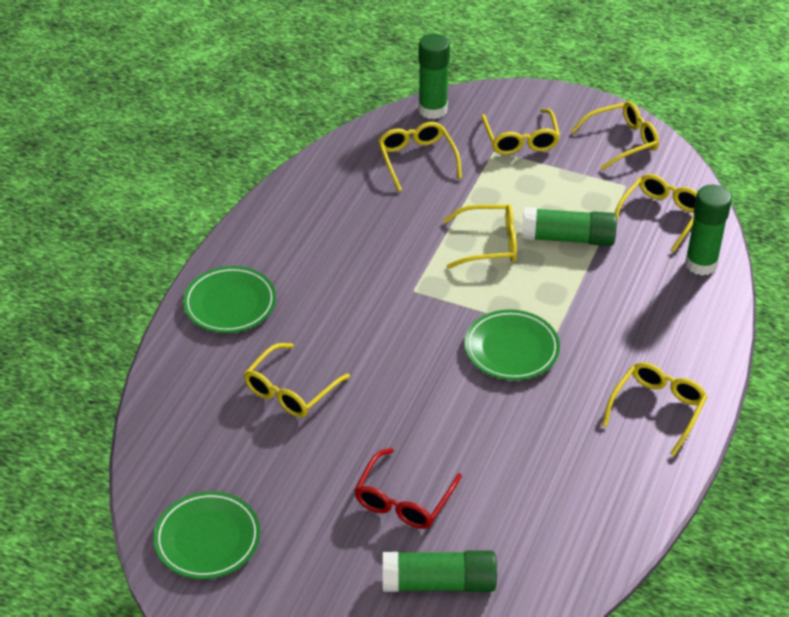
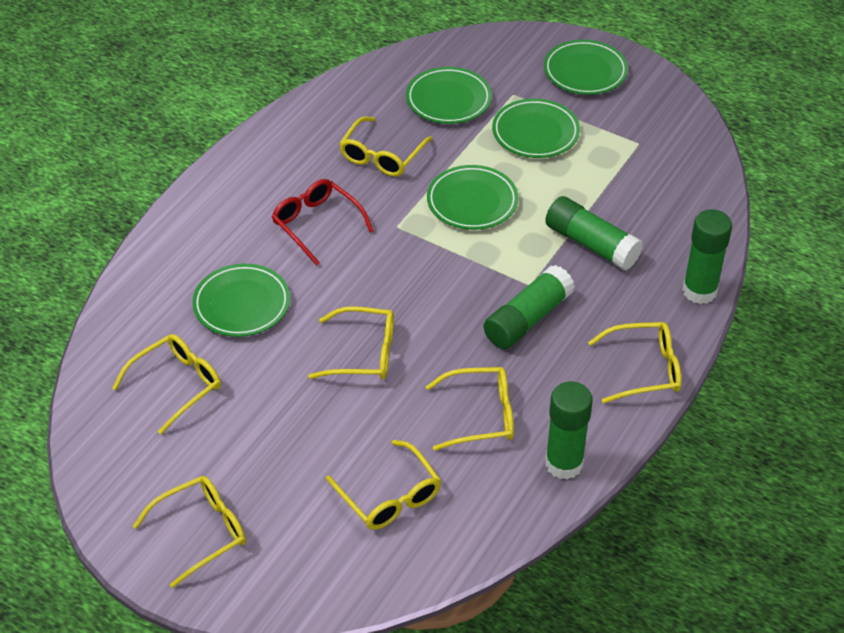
green plate: 3 -> 5

